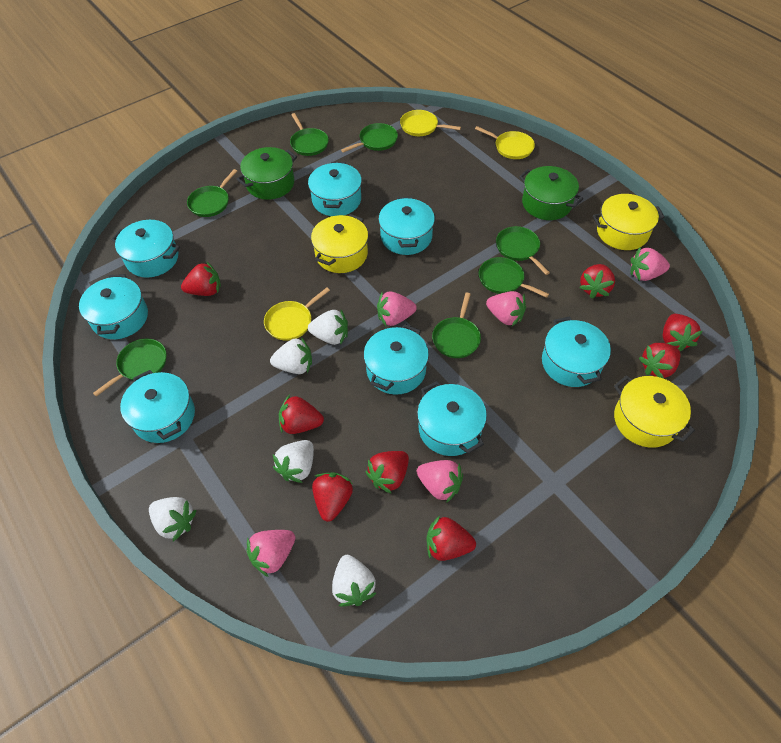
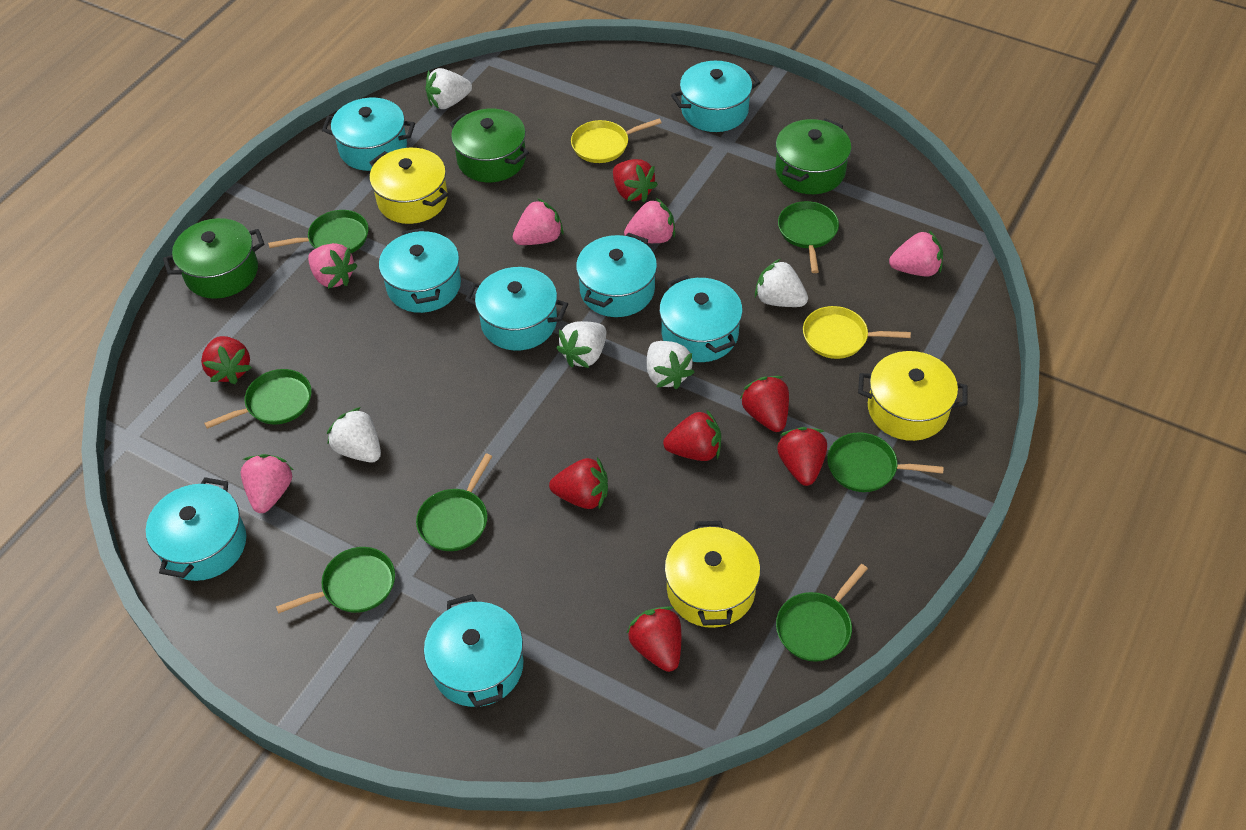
green pot: 2 -> 3
red strawberry: 8 -> 7
yellow pan: 3 -> 2

